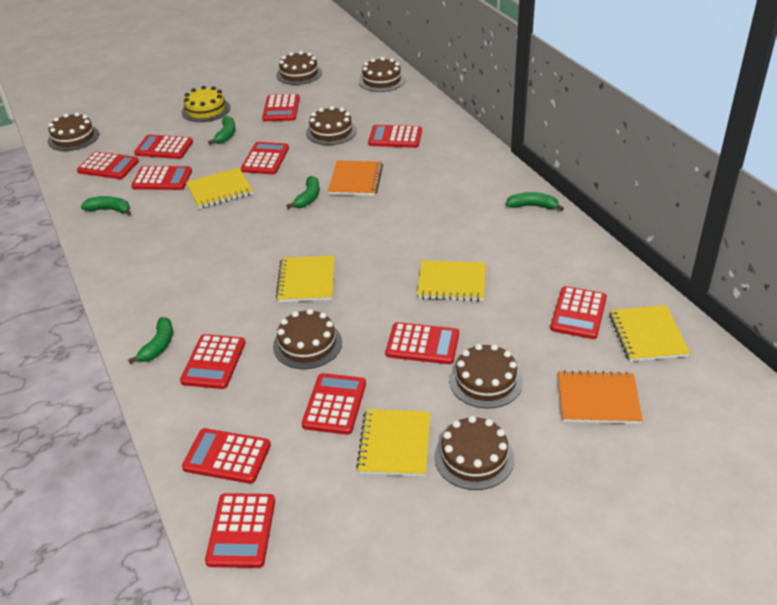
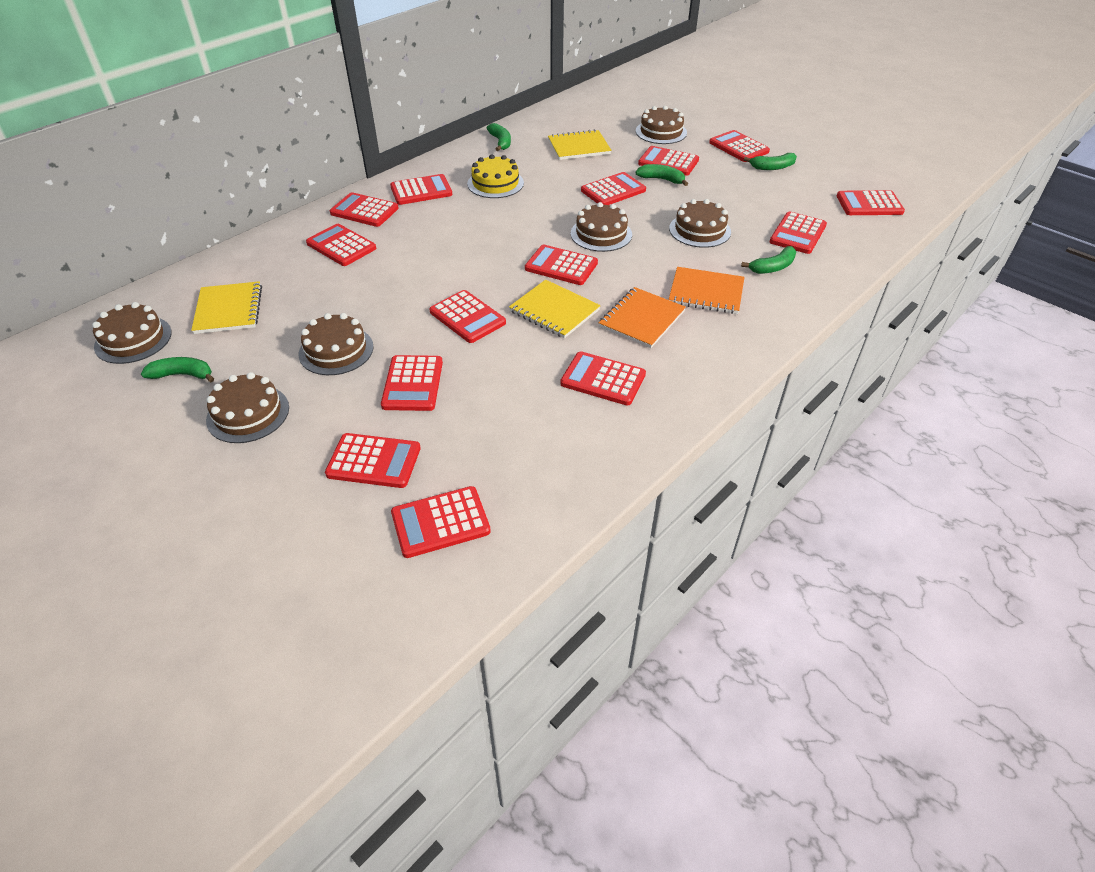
brown cake: 7 -> 6
red calculator: 12 -> 14
yellow notebook: 5 -> 3

